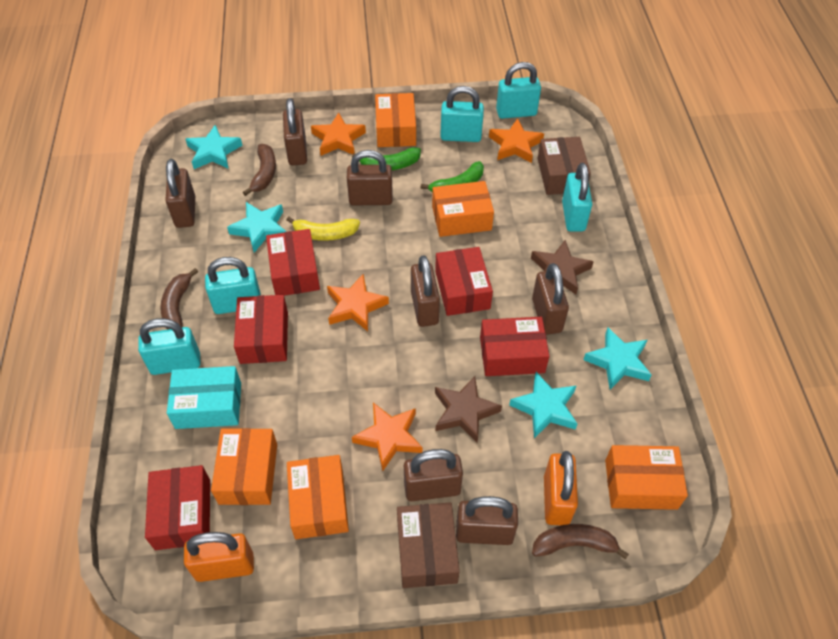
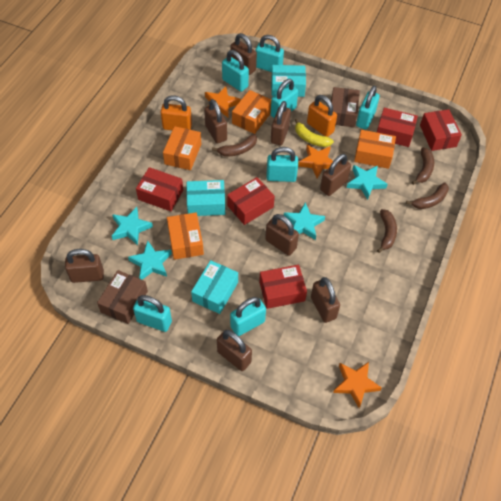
brown banana: 3 -> 4
brown padlock: 7 -> 8
brown star: 2 -> 0
green banana: 2 -> 0
orange box: 5 -> 4
orange star: 4 -> 3
turquoise box: 1 -> 3
turquoise padlock: 5 -> 7

